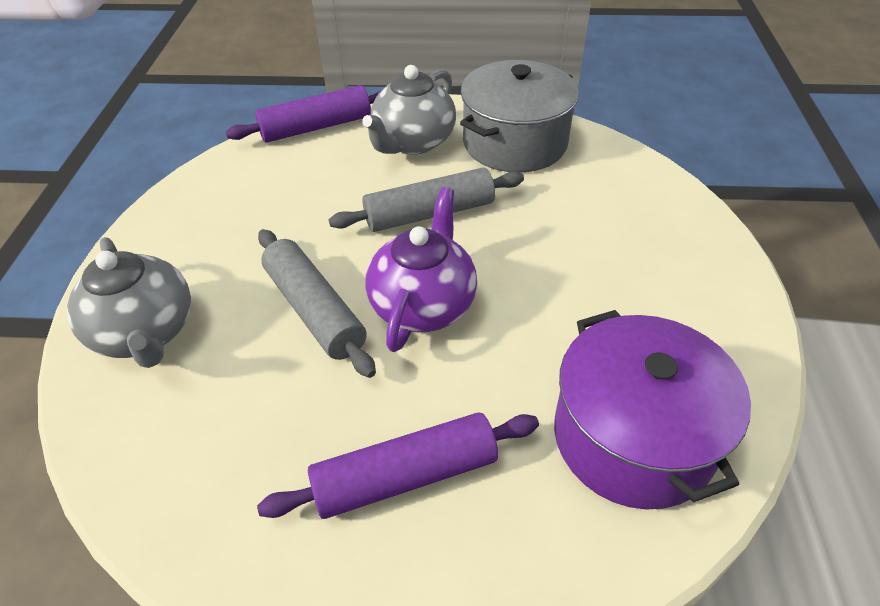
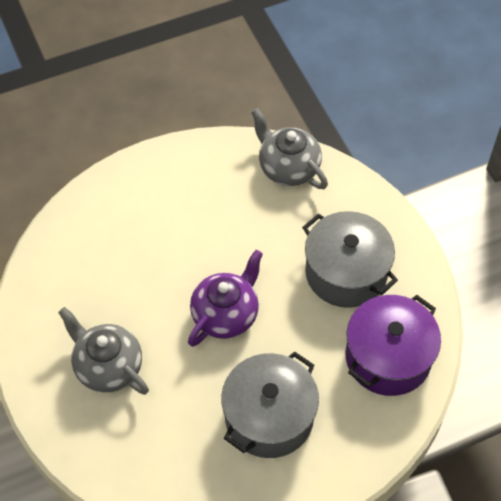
grey pot: 1 -> 2
grey rolling pin: 2 -> 0
purple rolling pin: 2 -> 0

